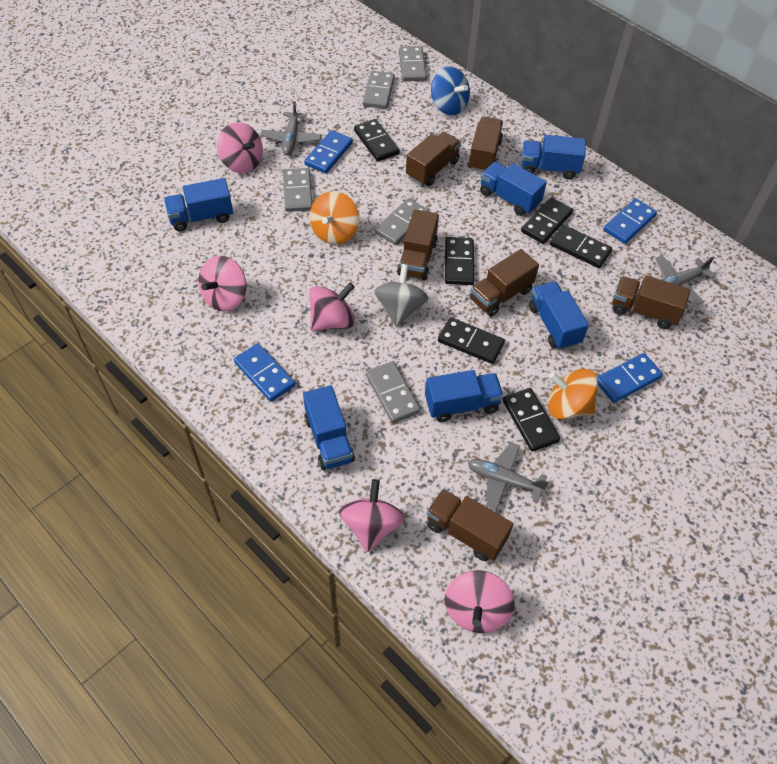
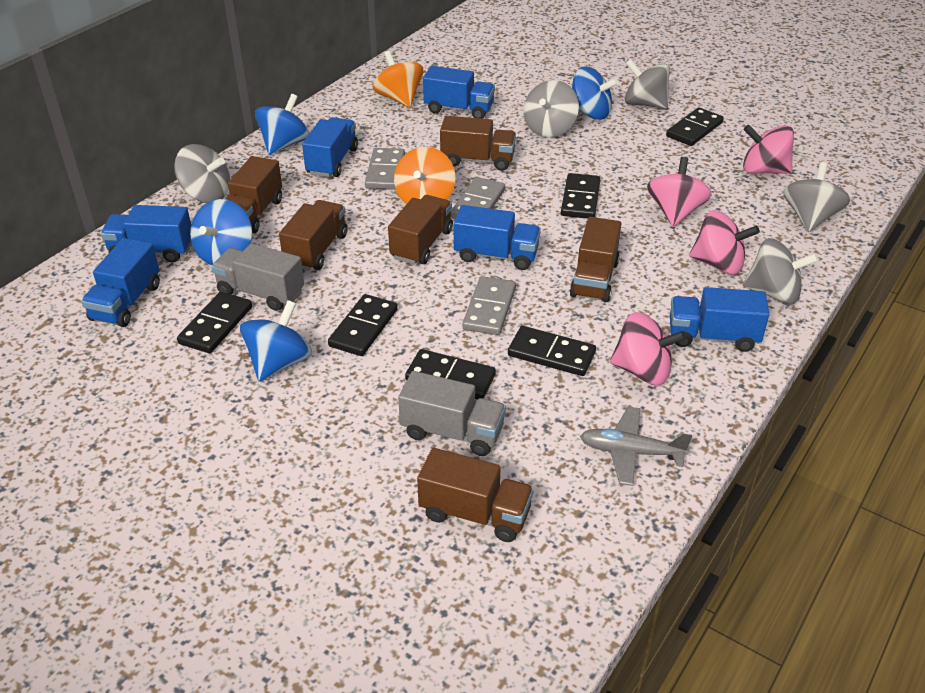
blue domino: 4 -> 0
blue spinning top: 1 -> 4
grey domino: 5 -> 3
grey plane: 3 -> 1
grey spinning top: 1 -> 5
grey truck: 0 -> 2
pink spinning top: 5 -> 4

